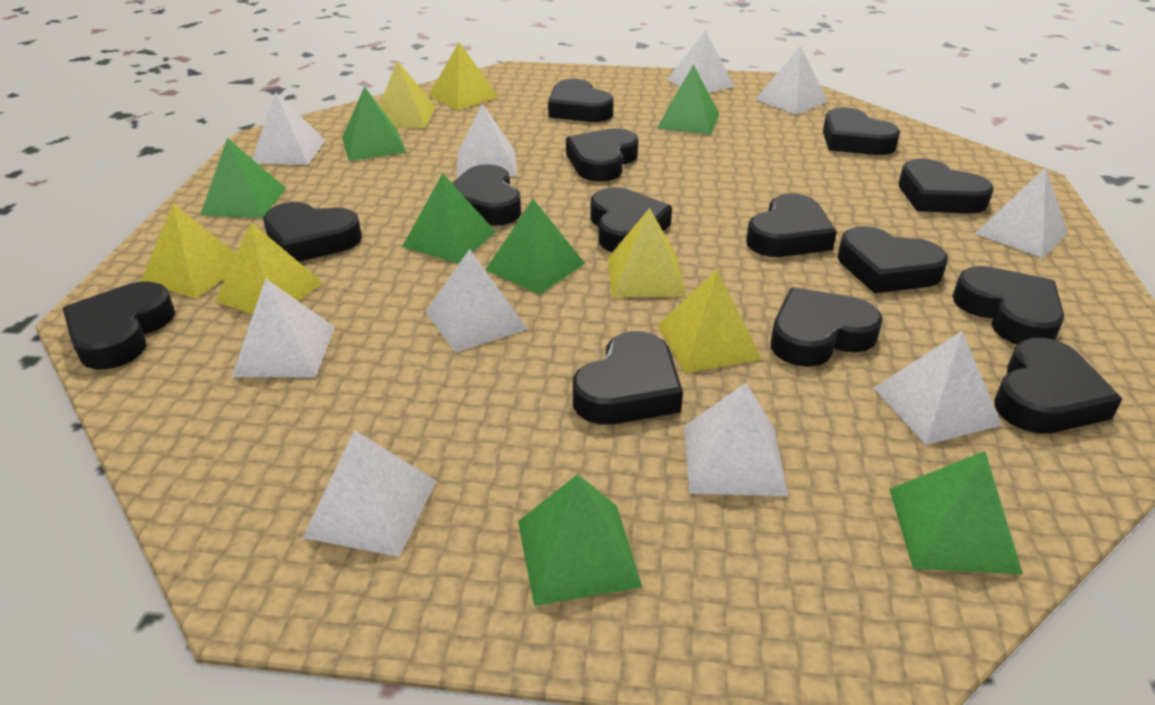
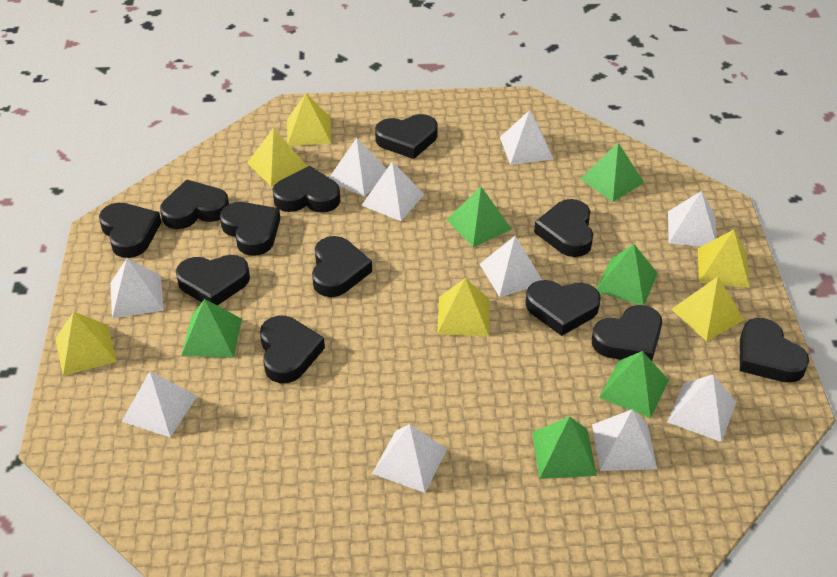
black heart: 14 -> 12
green pyramid: 7 -> 6

